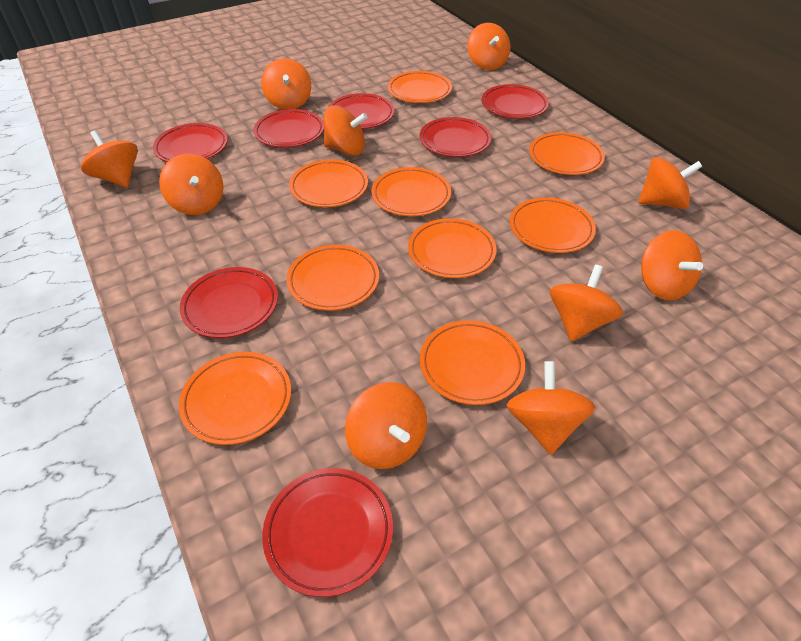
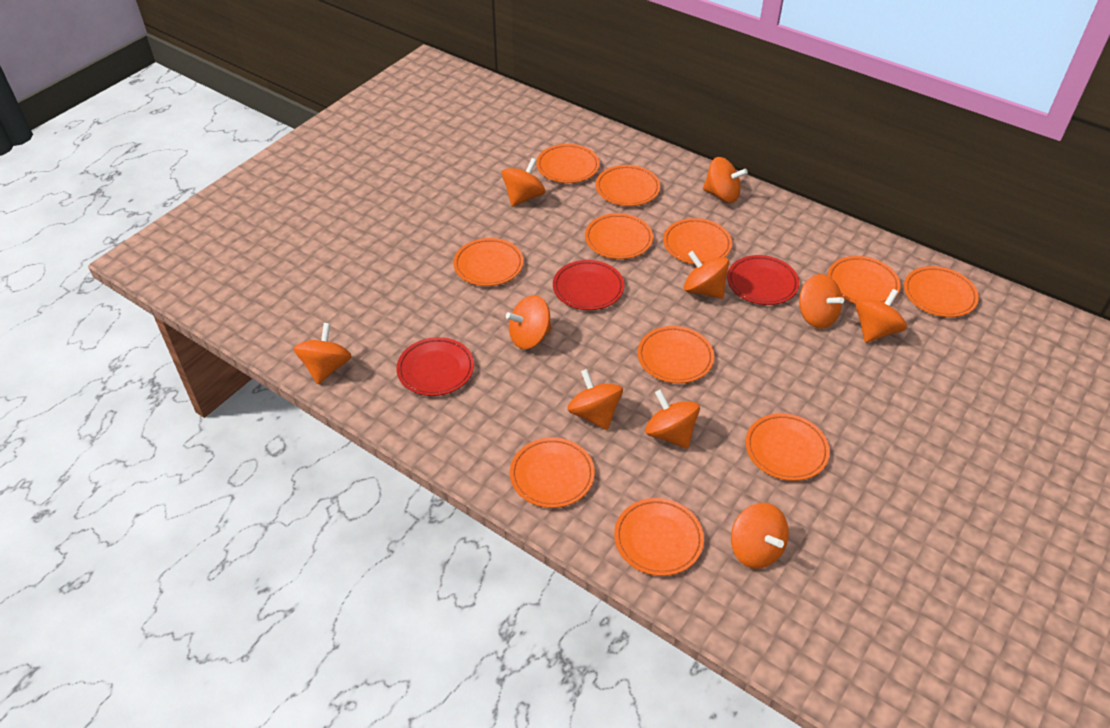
orange plate: 9 -> 11
red plate: 7 -> 3

